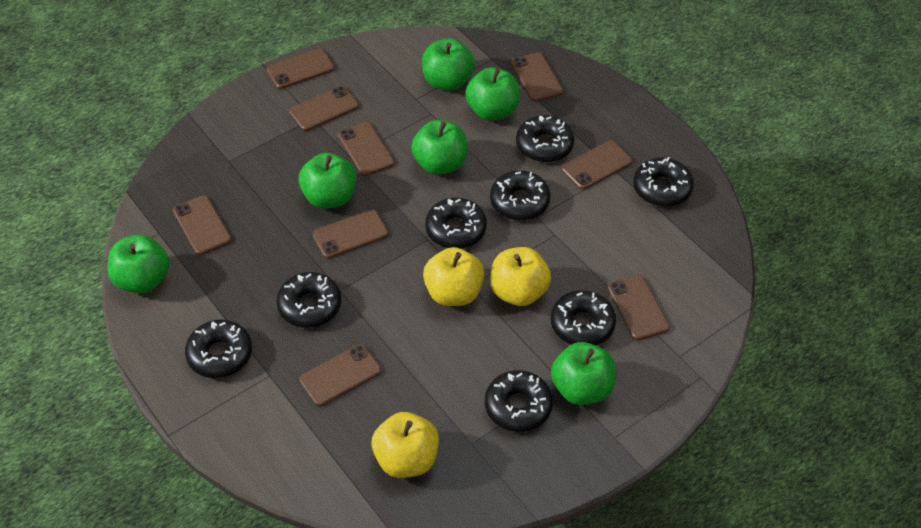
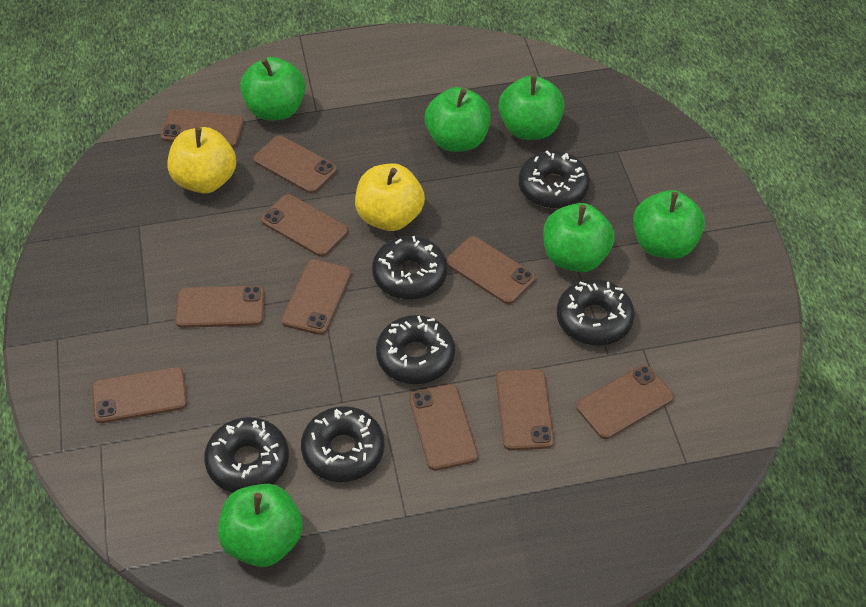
black donut: 8 -> 6
brown phone: 9 -> 10
yellow apple: 3 -> 2

